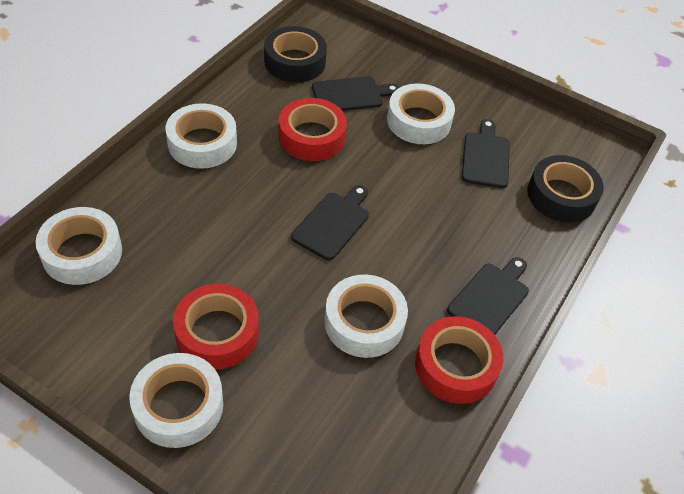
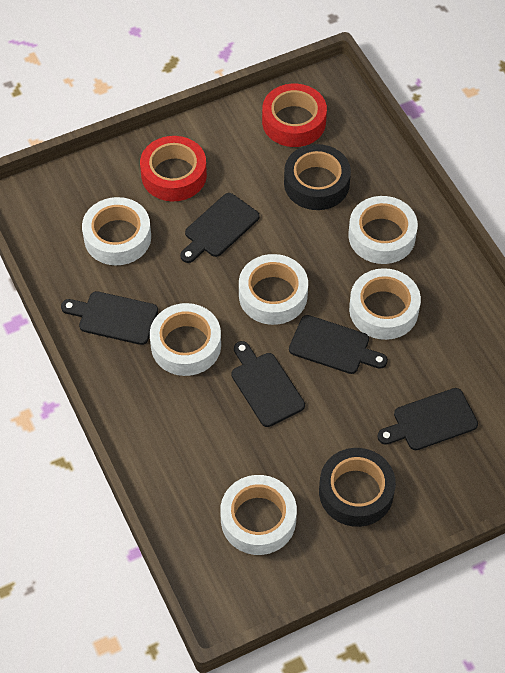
black cutting board: 4 -> 5
red tape: 3 -> 2
white tape: 5 -> 6

